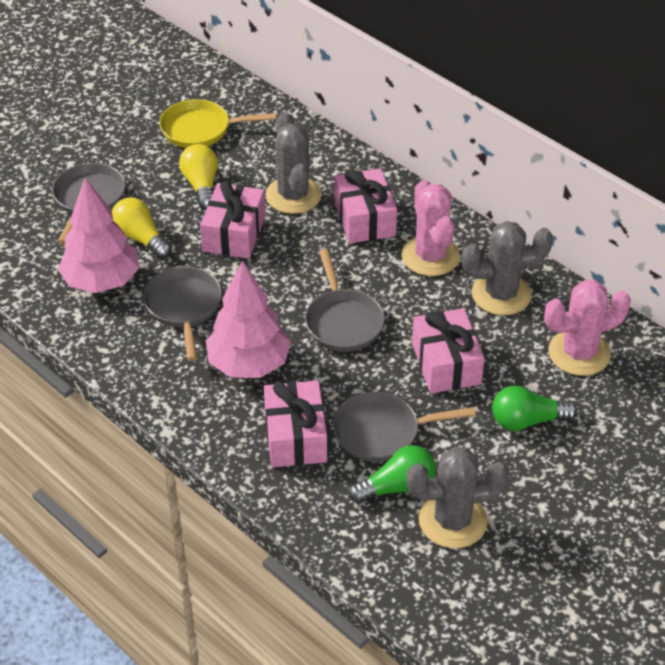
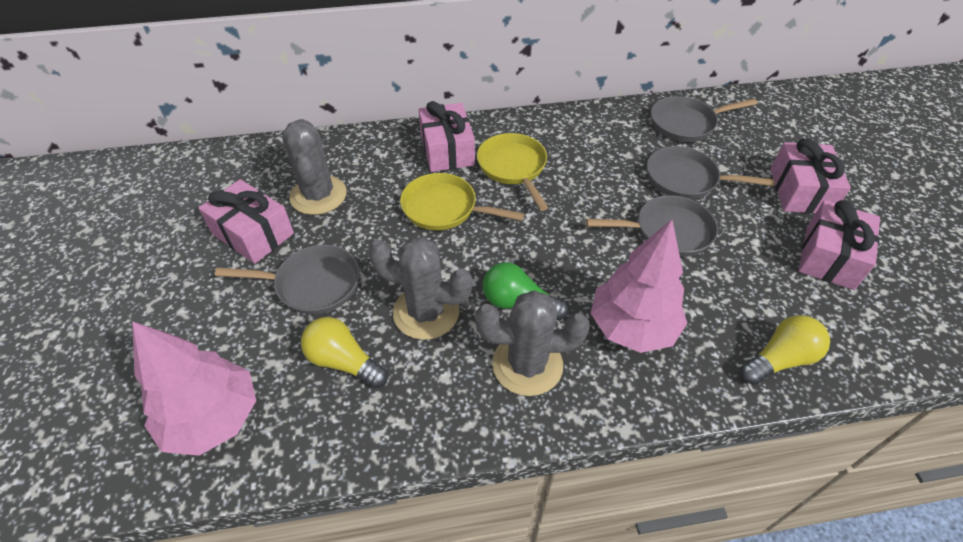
green light bulb: 2 -> 1
pink cactus: 2 -> 0
yellow pan: 1 -> 2

